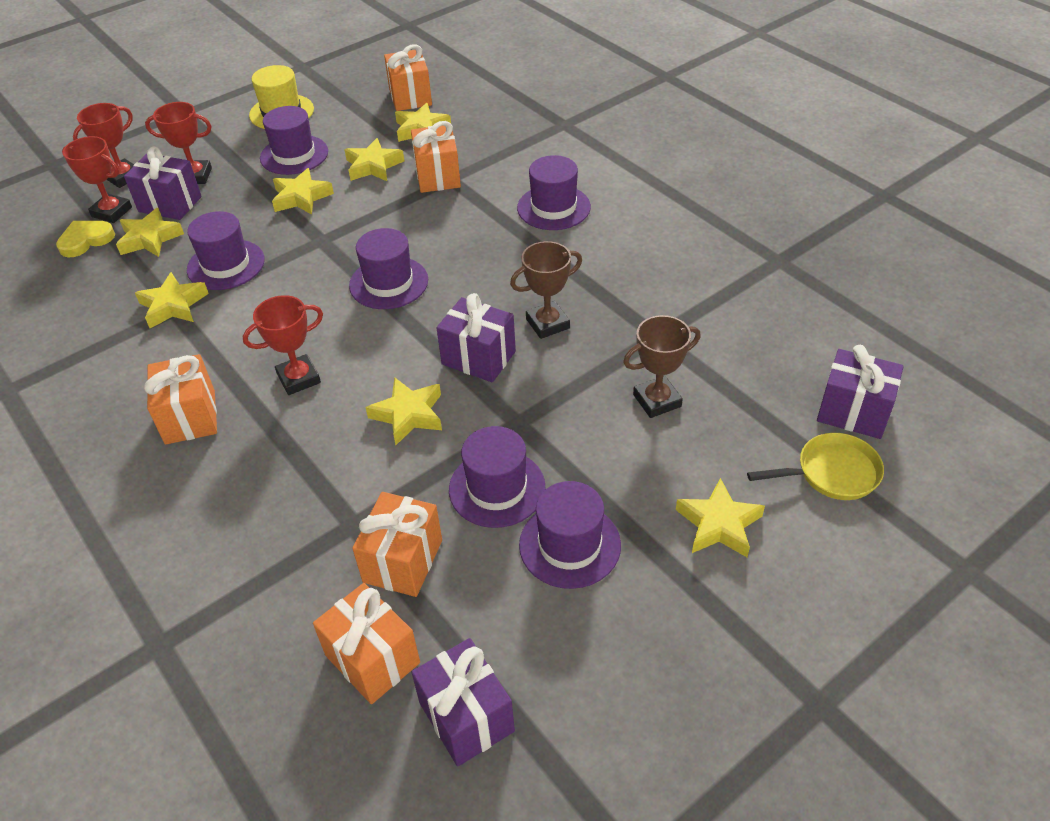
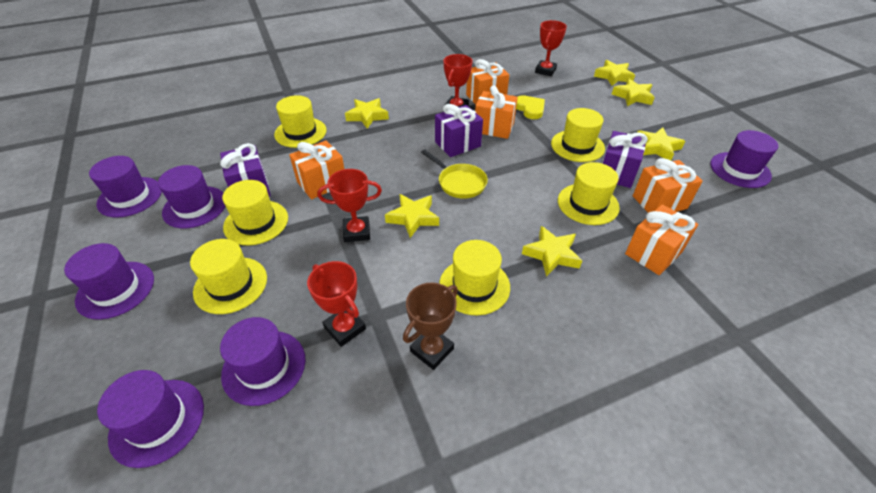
brown trophy: 2 -> 1
purple gift: 4 -> 3
yellow hat: 1 -> 6
yellow star: 7 -> 6

